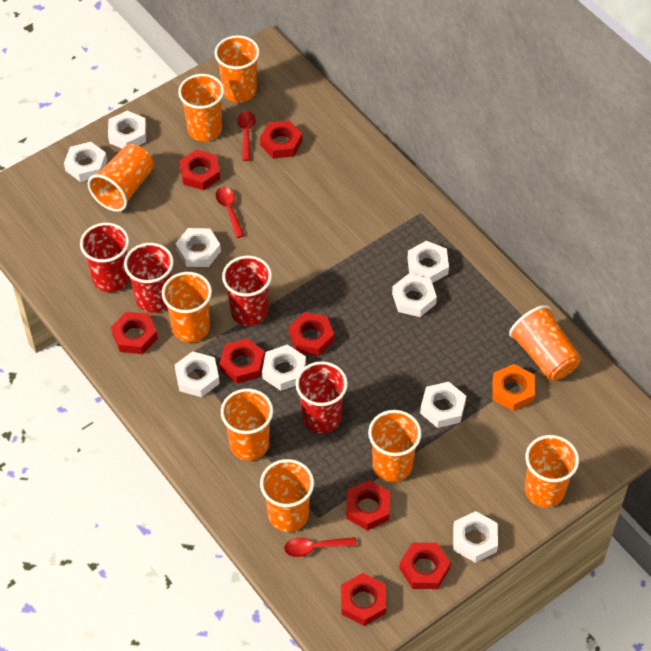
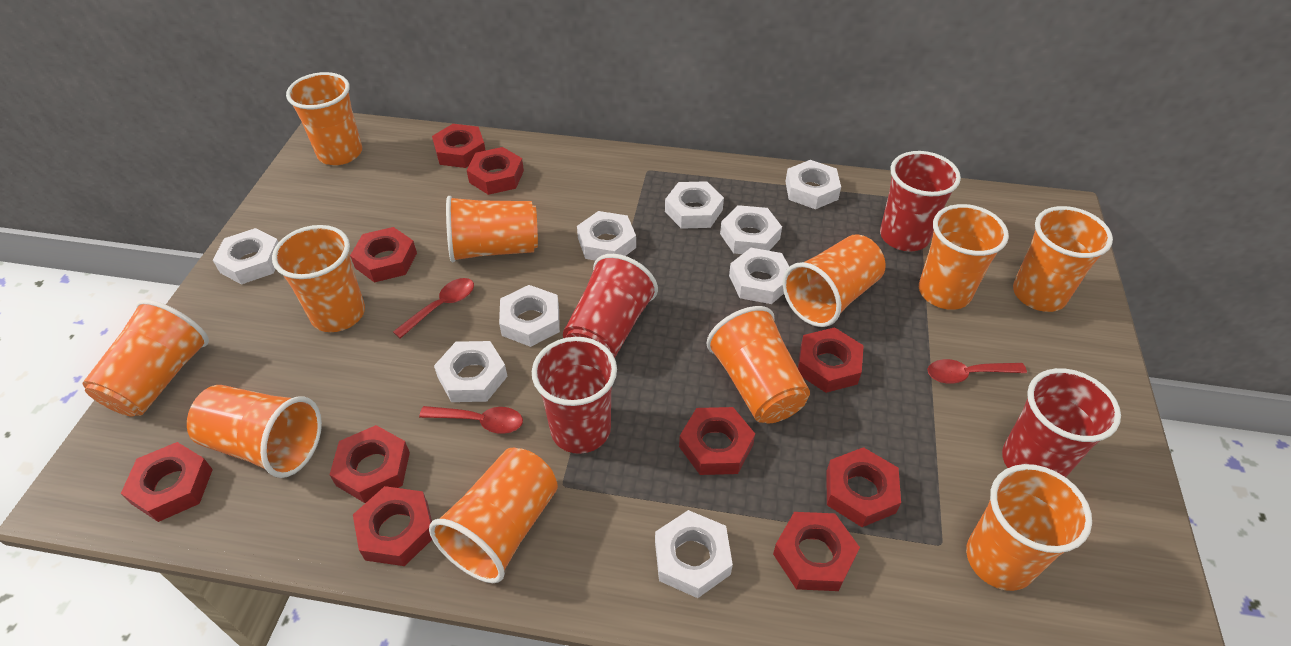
orange cup: 9 -> 11
orange nut: 1 -> 0
red nut: 8 -> 10

